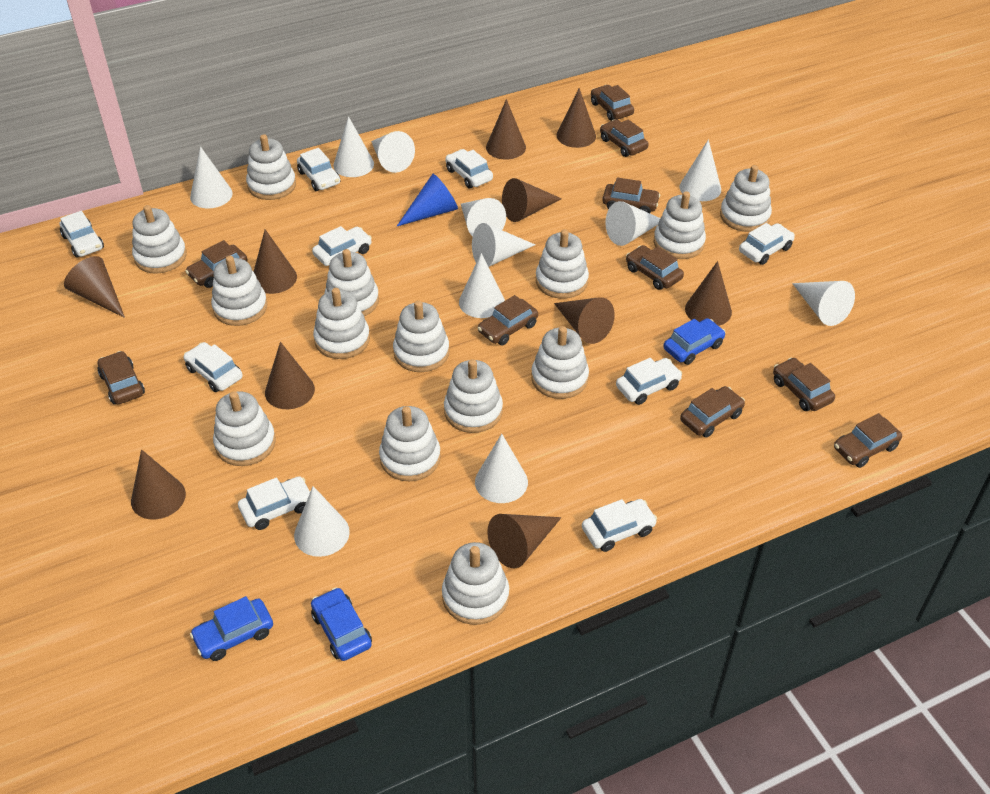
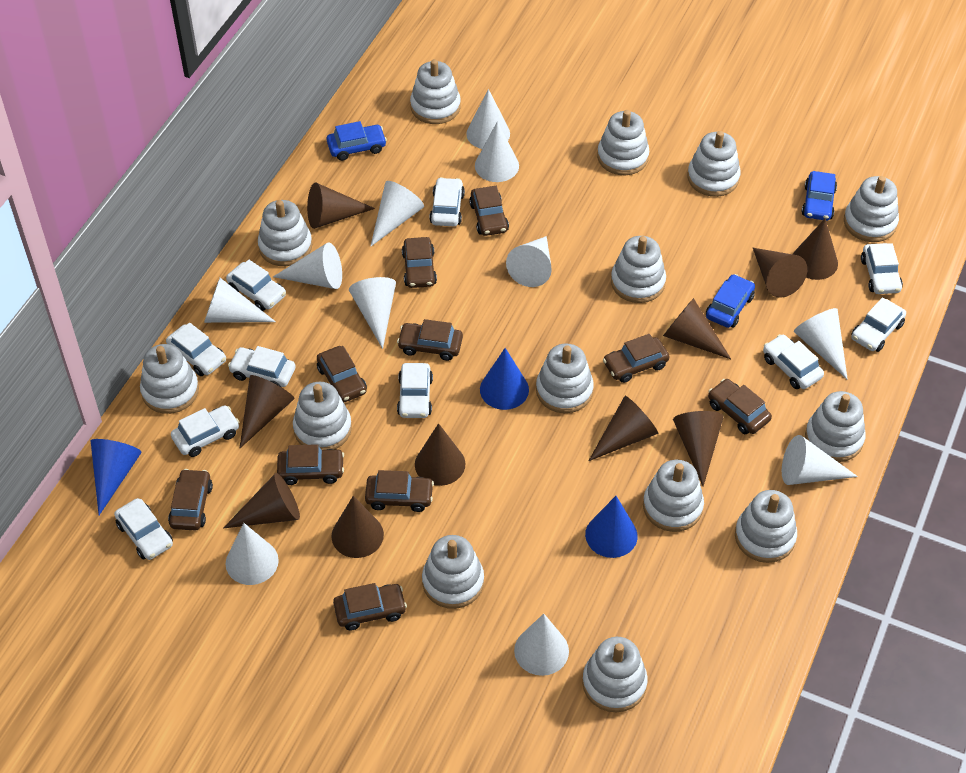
blue cone: 1 -> 3
white car: 9 -> 10

